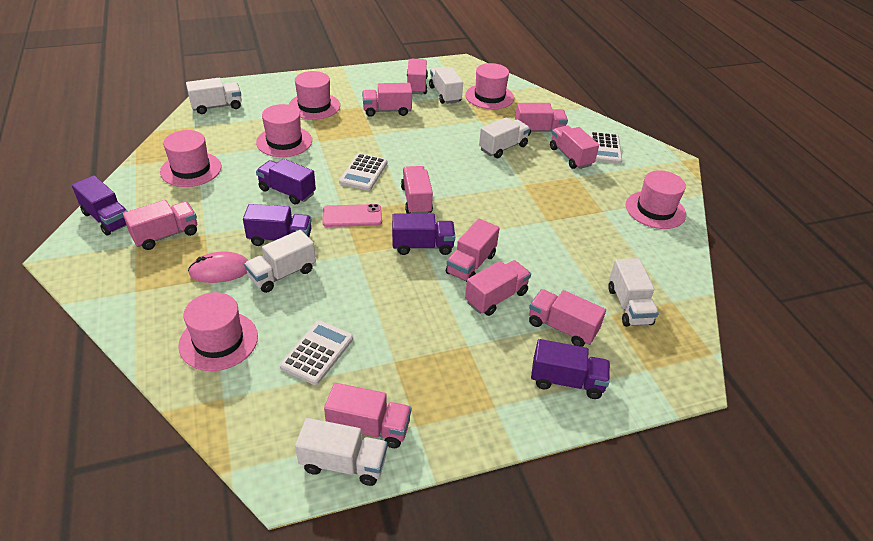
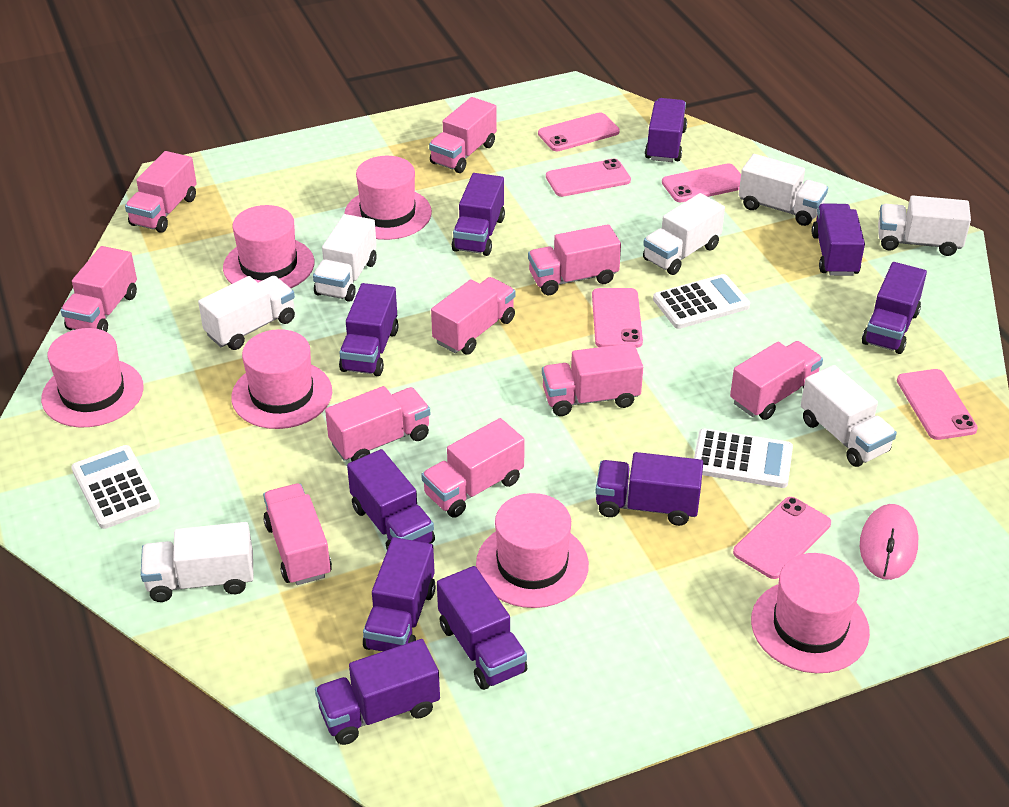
pink phone: 1 -> 6
purple truck: 5 -> 10
white truck: 6 -> 7

